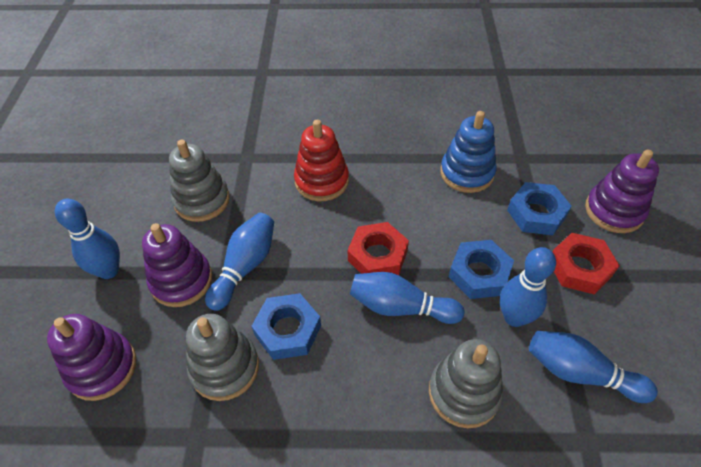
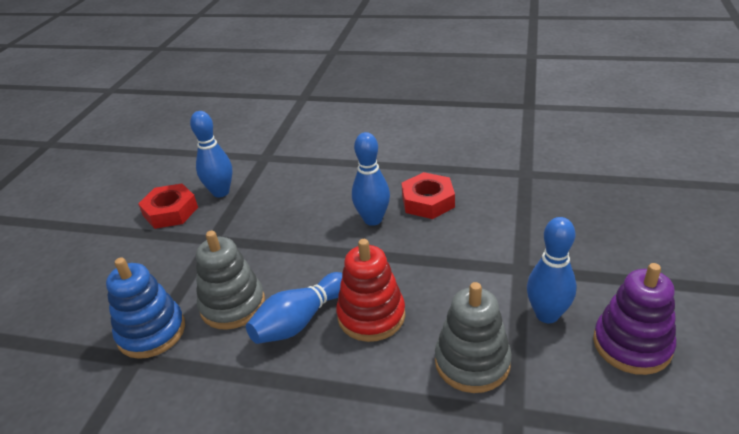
blue bowling pin: 5 -> 4
blue nut: 3 -> 0
grey stacking toy: 3 -> 2
purple stacking toy: 3 -> 1

